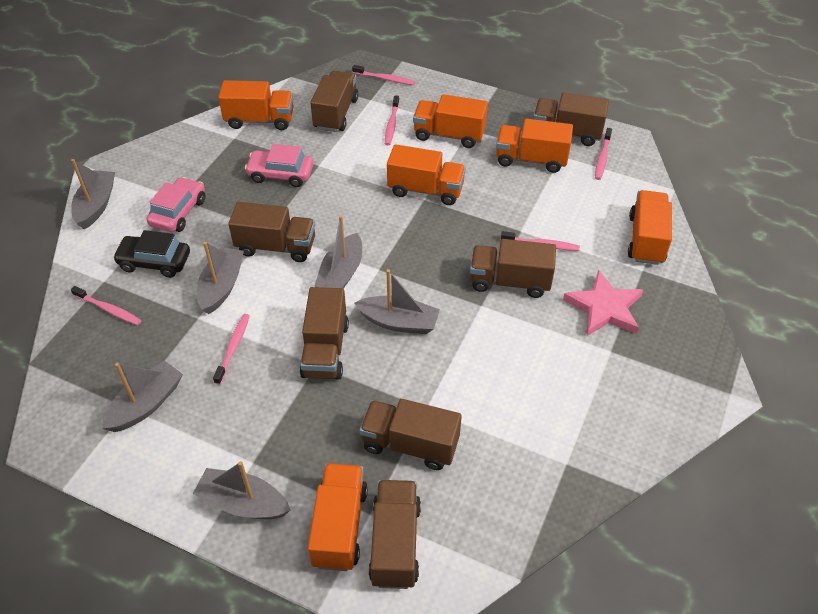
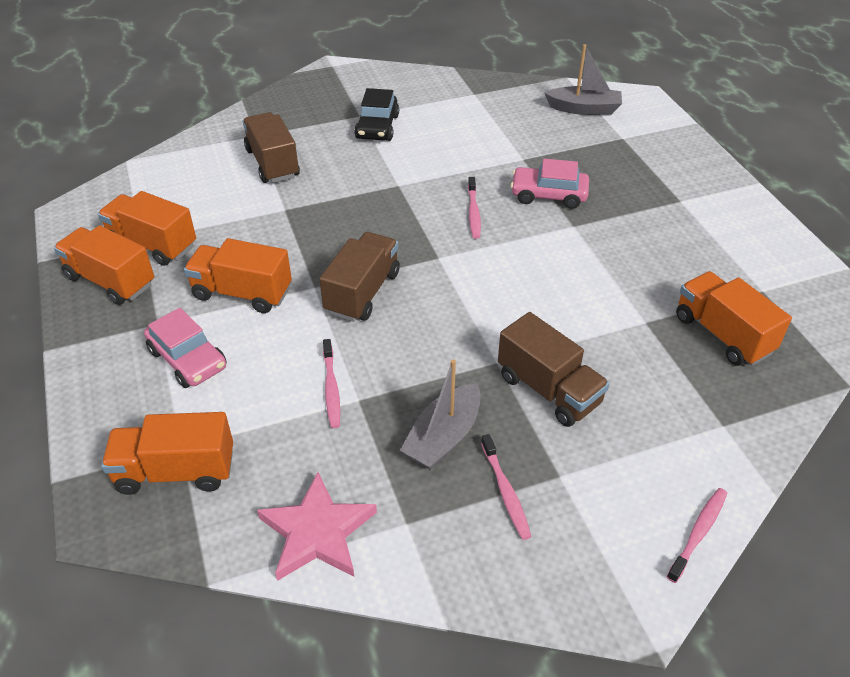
brown truck: 7 -> 3
grey boat: 6 -> 2
orange truck: 6 -> 5
pink toothbrush: 6 -> 4

